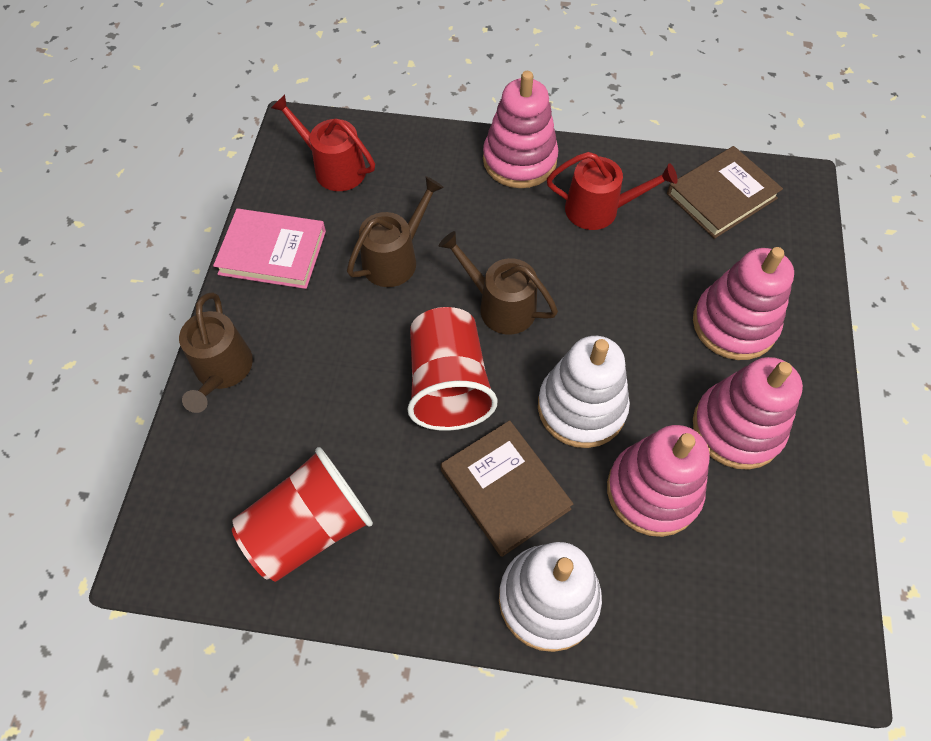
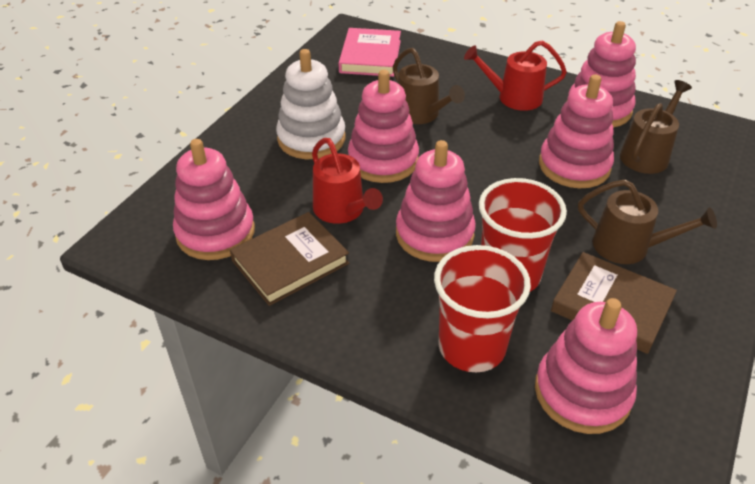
pink stacking toy: 4 -> 6
white stacking toy: 2 -> 1

